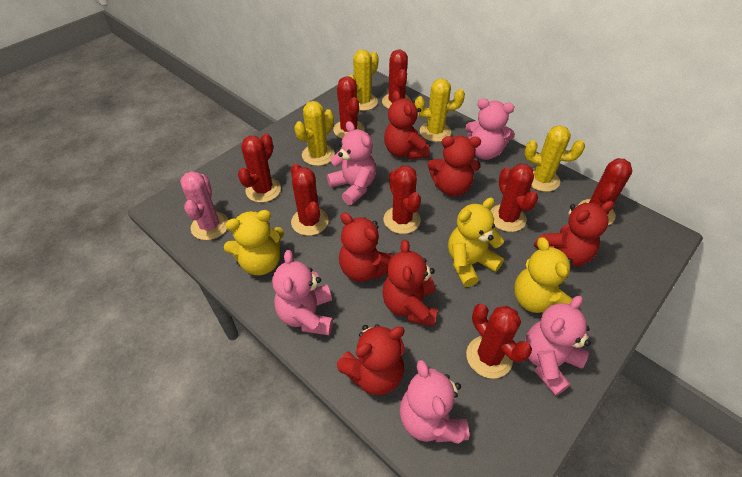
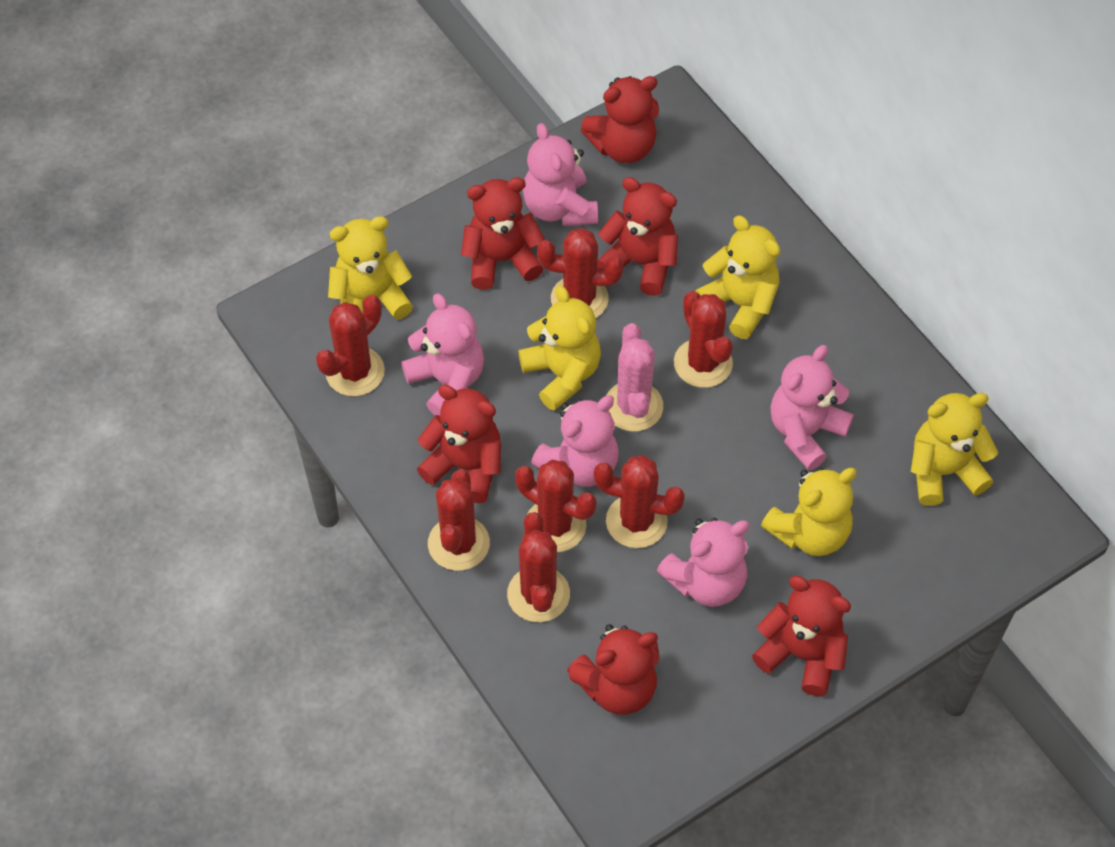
red cactus: 8 -> 7
yellow cactus: 4 -> 0
yellow teddy bear: 3 -> 5

